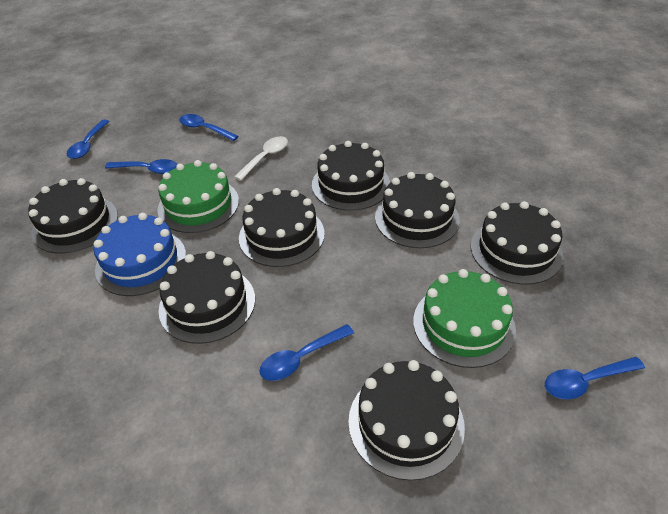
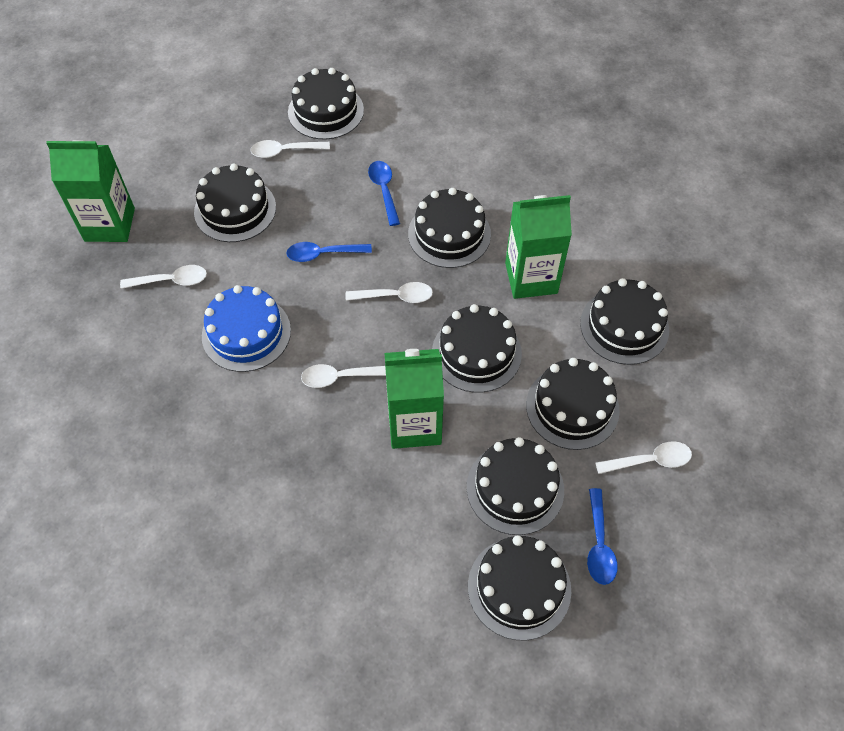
black cake: 7 -> 8
blue spoon: 5 -> 3
green cake: 2 -> 0
green carton: 0 -> 3
white spoon: 1 -> 5

